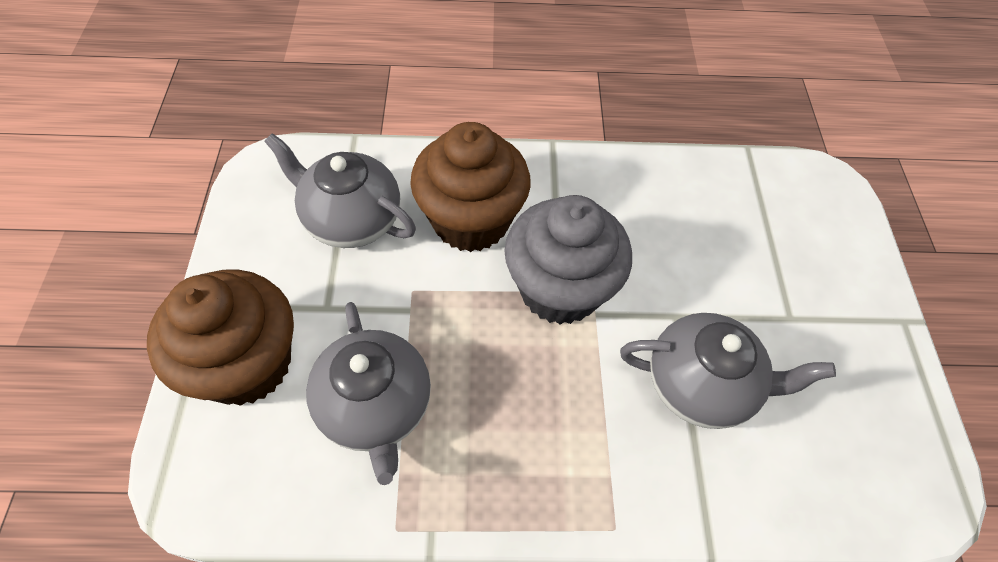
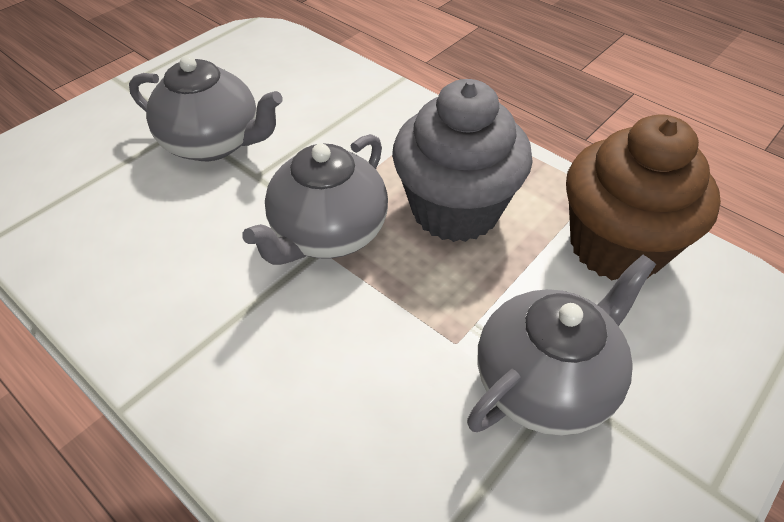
brown cupcake: 2 -> 1

